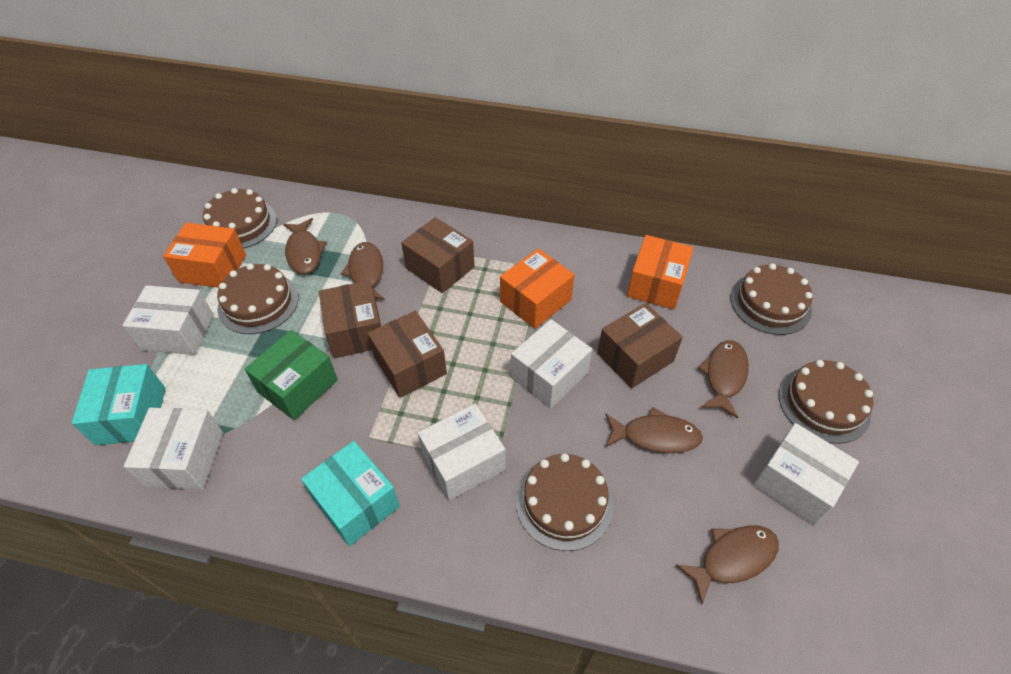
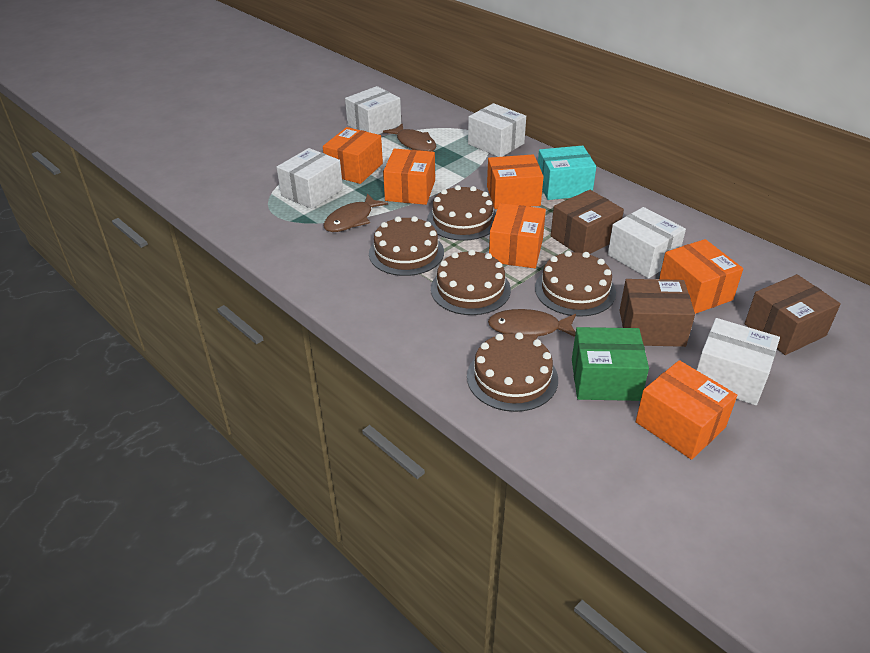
brown box: 4 -> 3
brown fish: 5 -> 3
orange box: 3 -> 6
turquoise box: 2 -> 1

